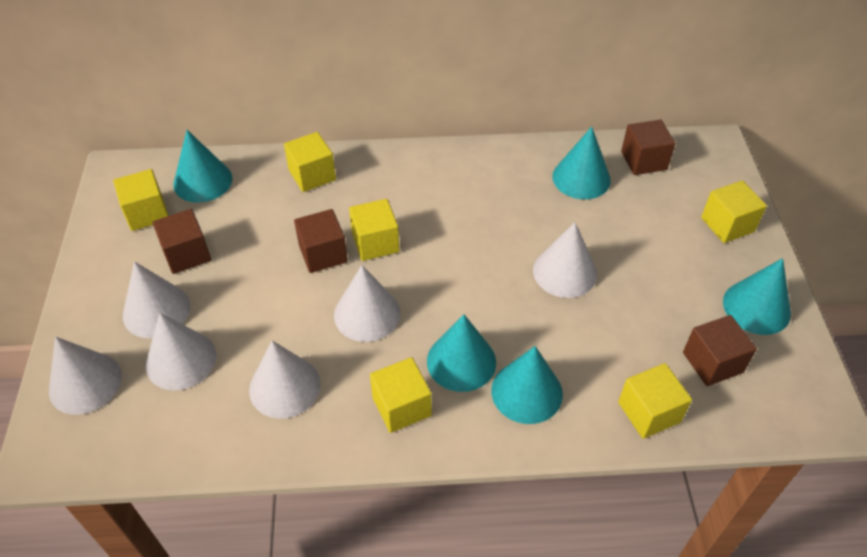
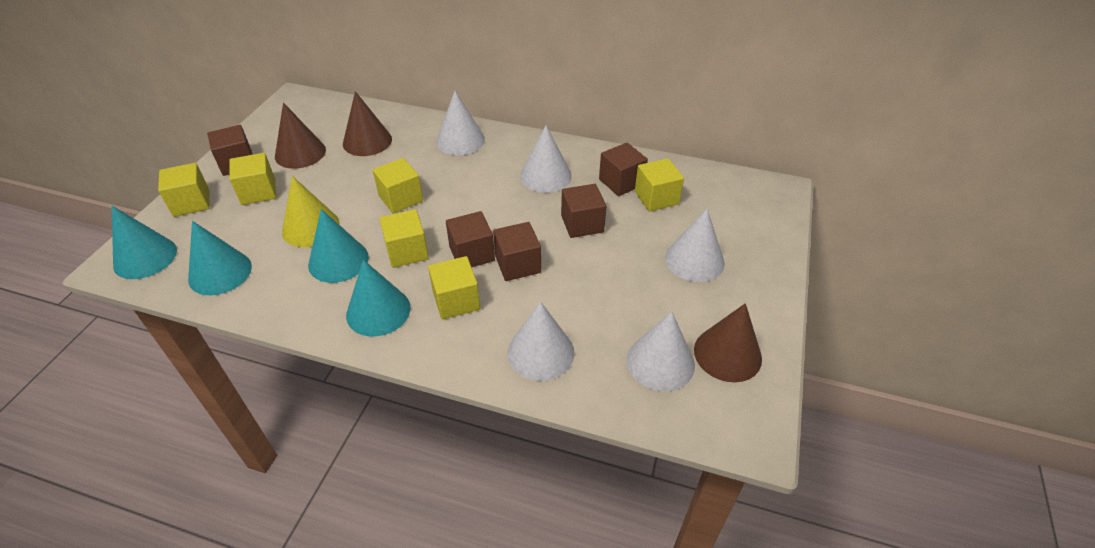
brown cone: 0 -> 3
brown cube: 4 -> 5
turquoise cone: 5 -> 4
white cone: 6 -> 5
yellow cone: 0 -> 1

